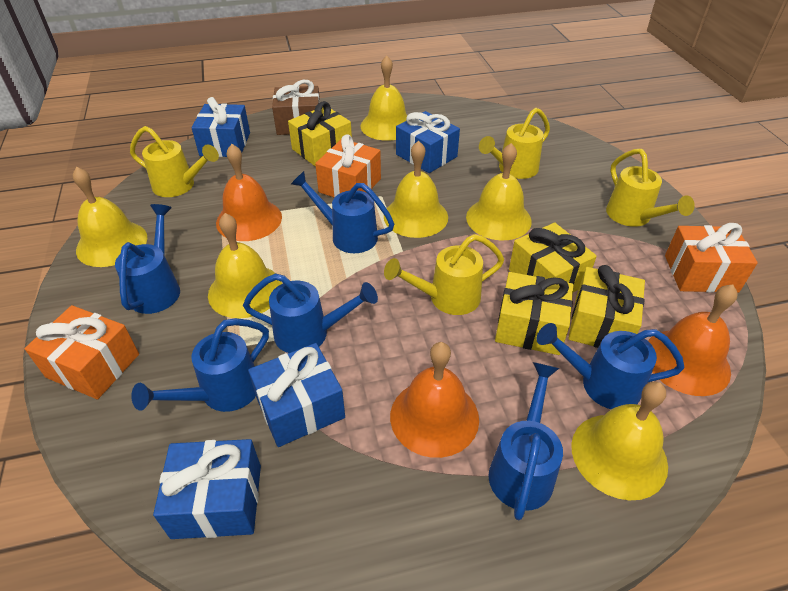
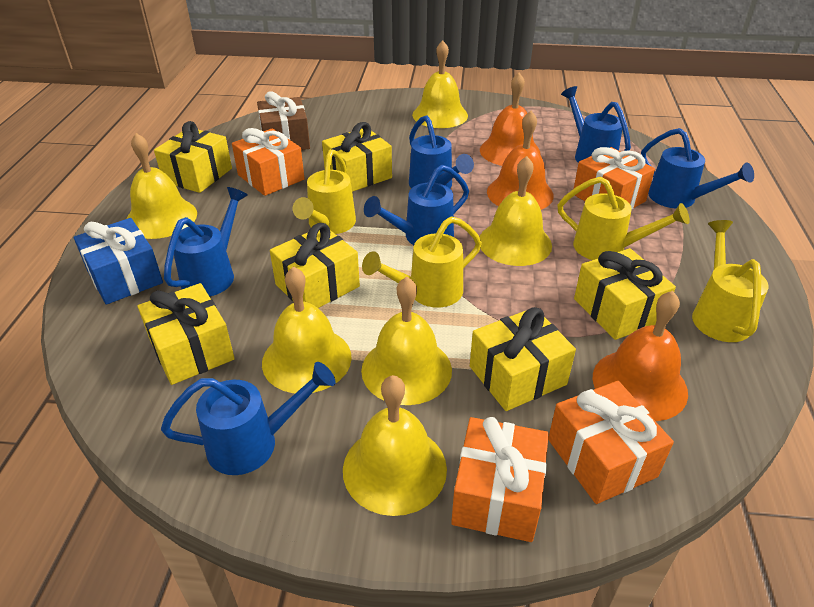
blue gift: 4 -> 1
orange gift: 3 -> 4
yellow gift: 4 -> 6

